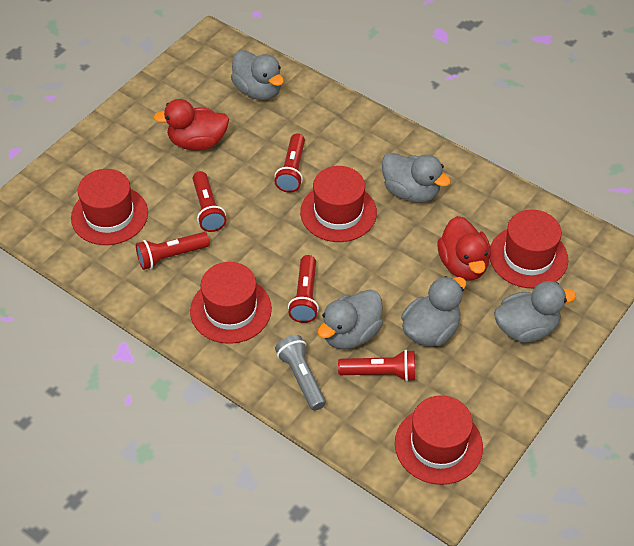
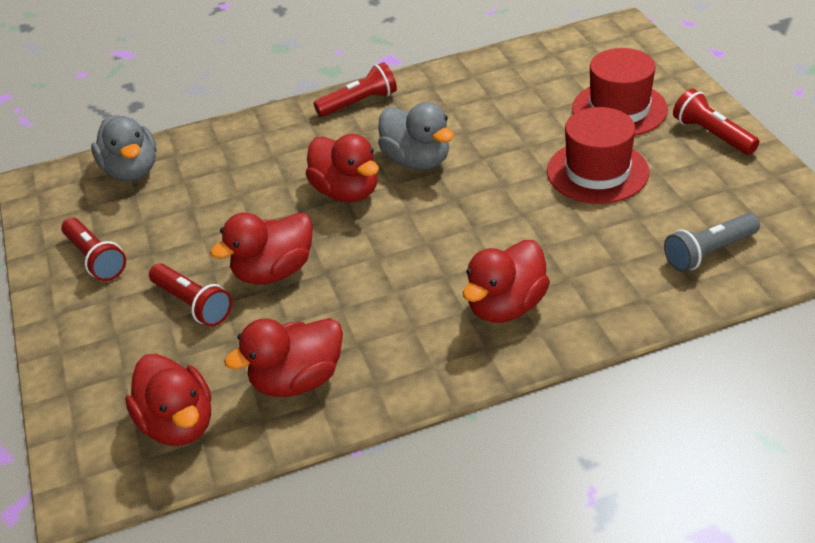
grey duck: 5 -> 2
red duck: 2 -> 5
red flashlight: 5 -> 4
red hat: 5 -> 2

